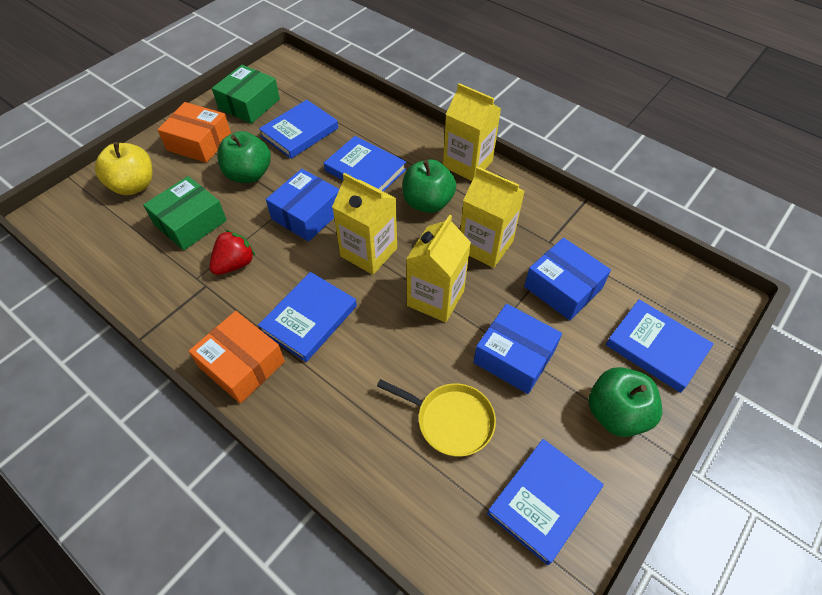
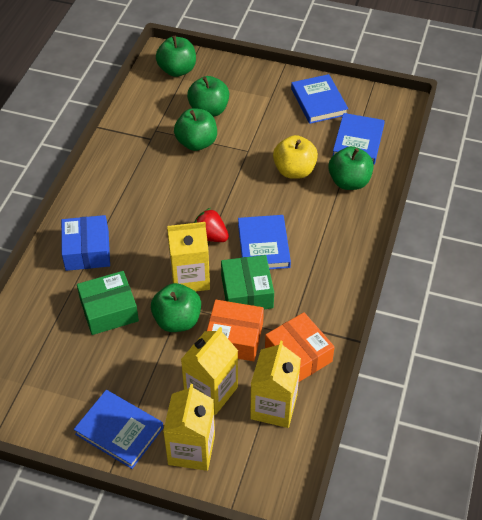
blue book: 5 -> 4
blue box: 3 -> 1
green apple: 3 -> 5
yellow pan: 1 -> 0

